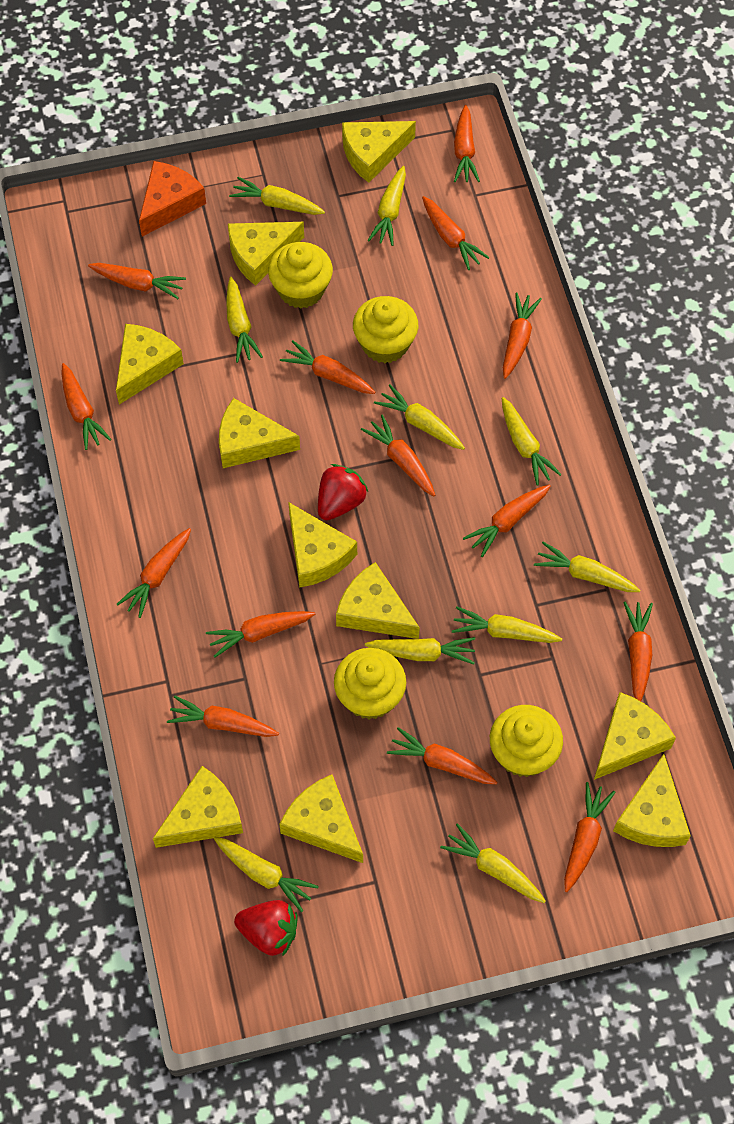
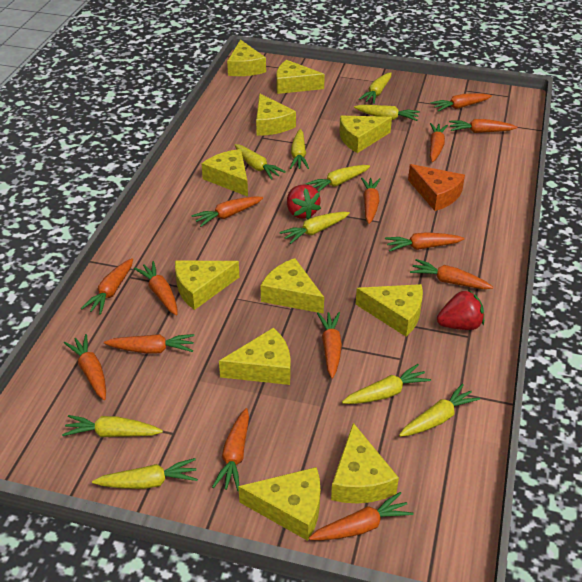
yellow cheese: 10 -> 11
yellow cupcake: 4 -> 0

